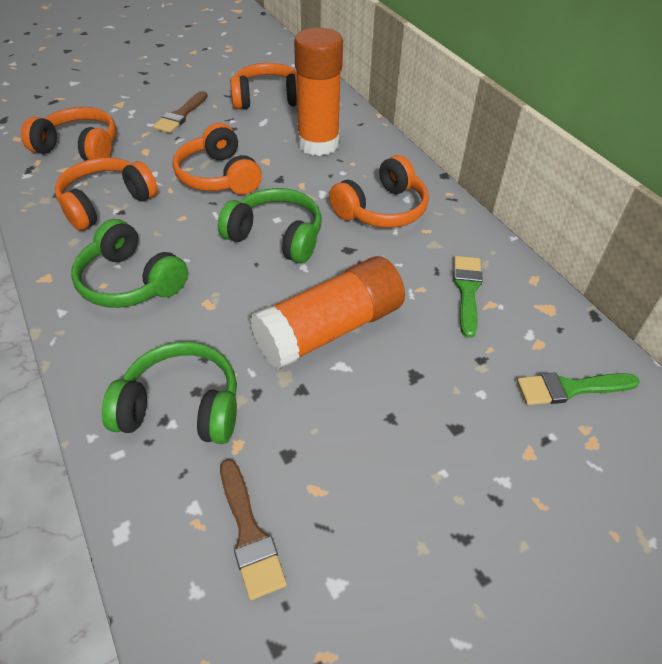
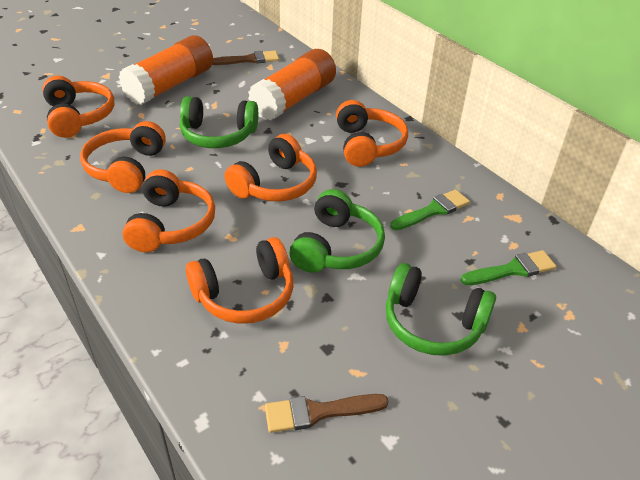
orange headphones: 5 -> 6

